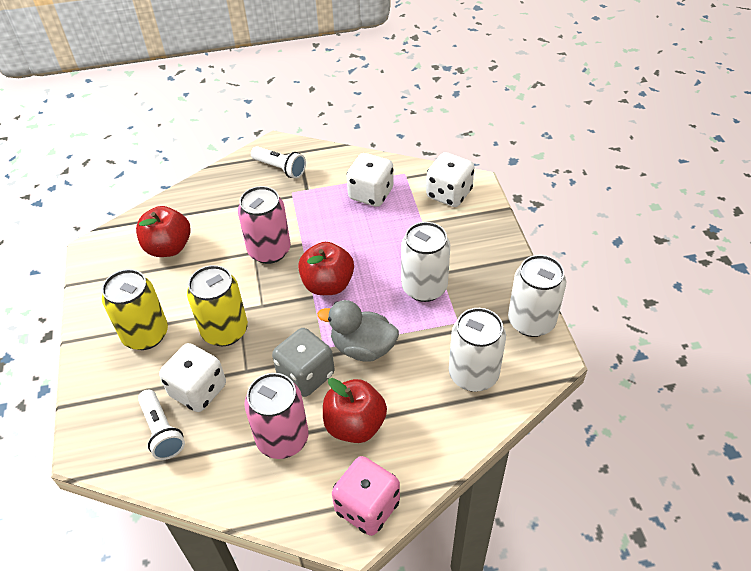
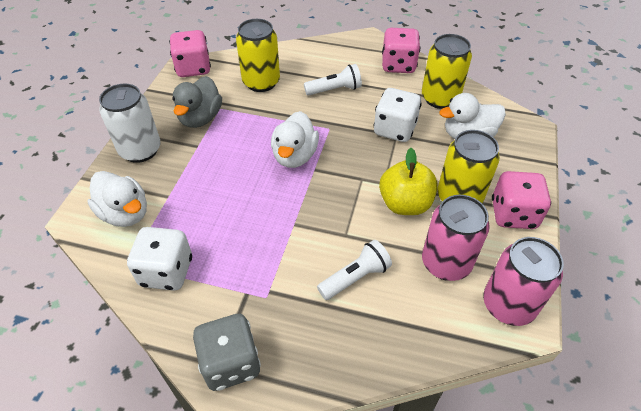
pink dice: 1 -> 3
red apple: 3 -> 0
white can: 3 -> 1
white dice: 3 -> 2
white duck: 0 -> 3
yellow apple: 0 -> 1
yellow can: 2 -> 3

